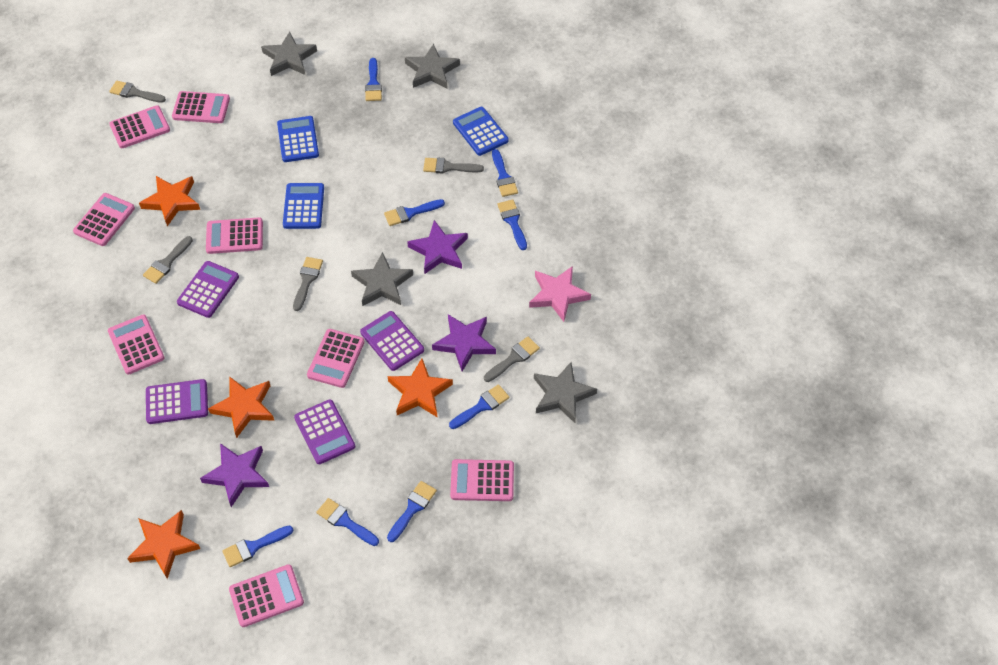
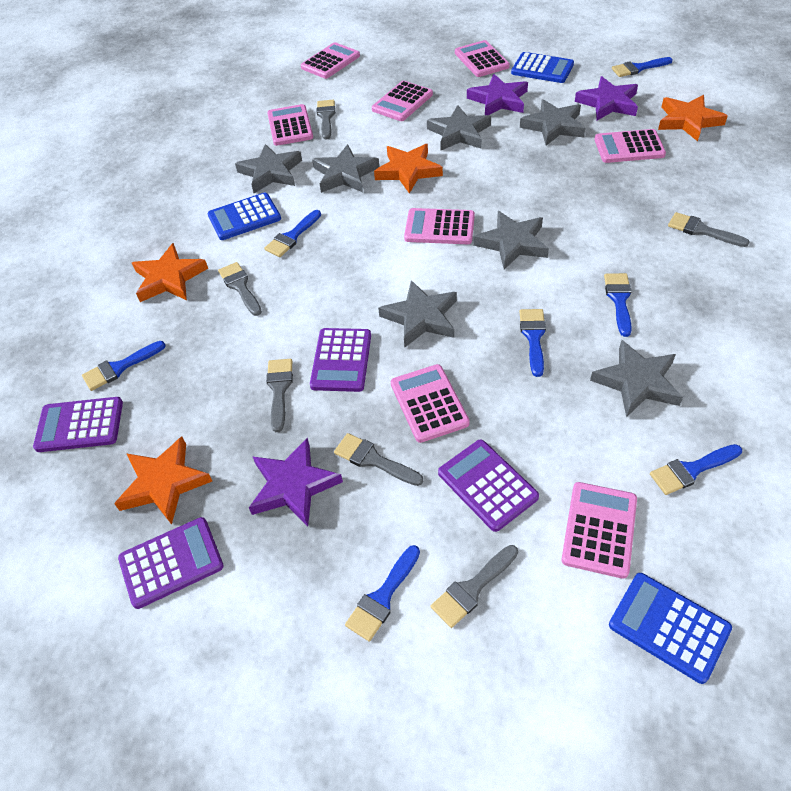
blue brush: 8 -> 7
grey brush: 5 -> 6
grey star: 4 -> 7
pink star: 1 -> 0

